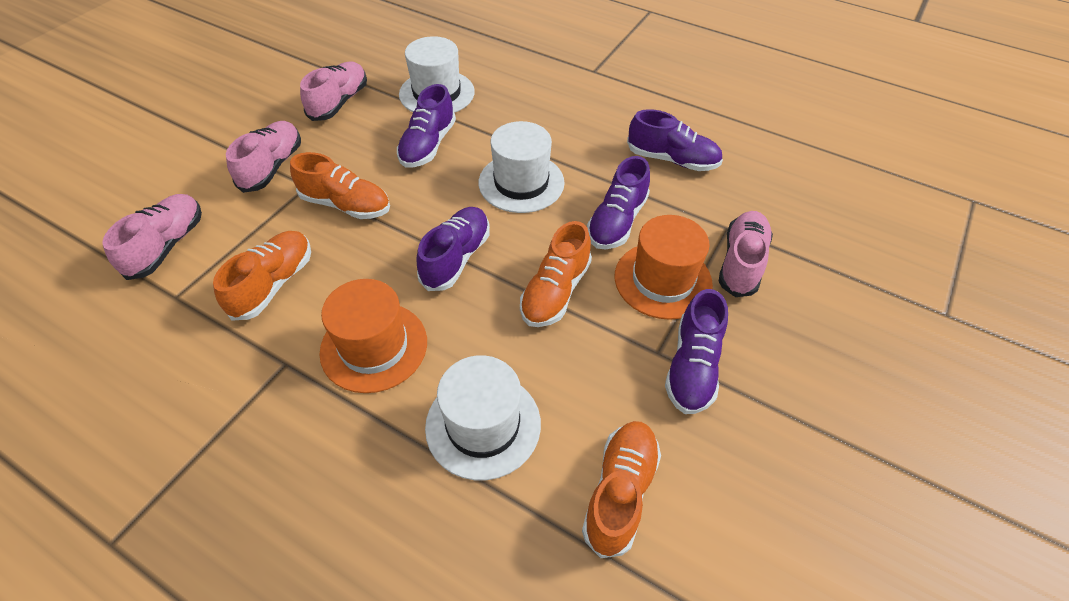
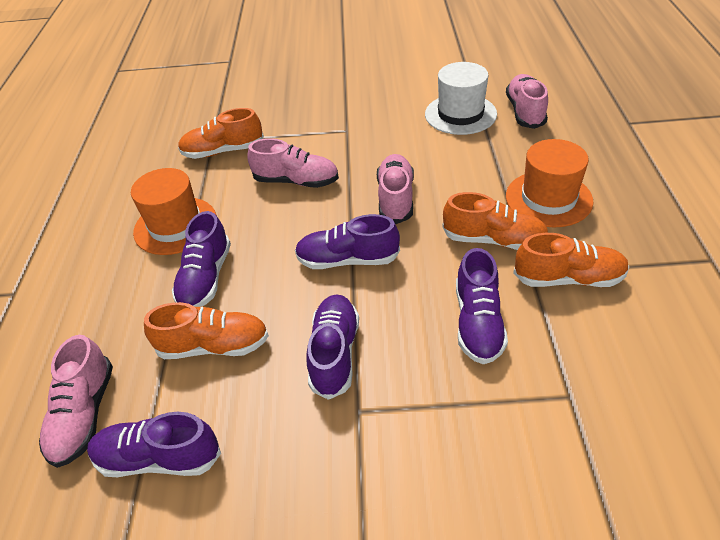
white hat: 3 -> 1

